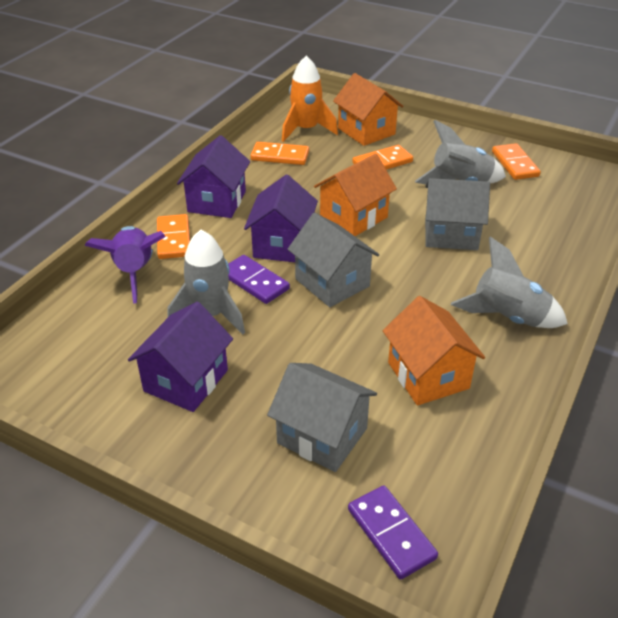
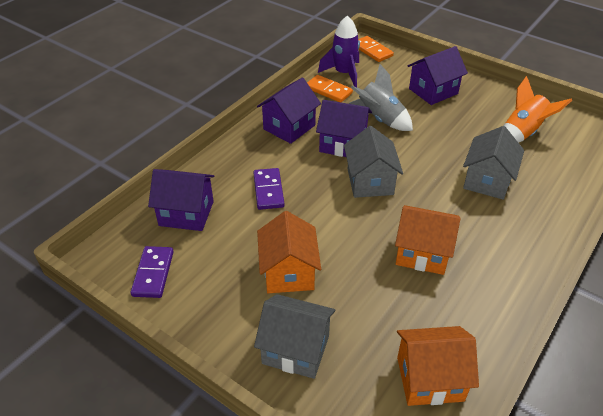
grey rocket: 3 -> 1
orange domino: 4 -> 2
purple house: 3 -> 4

